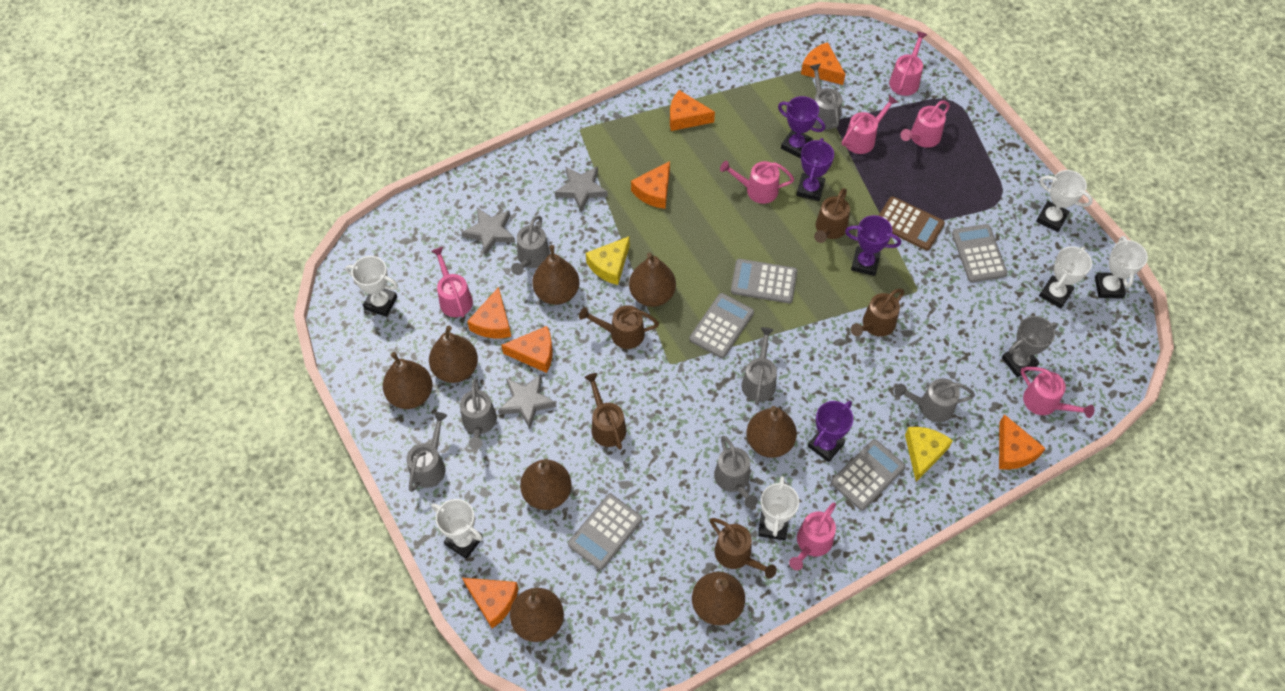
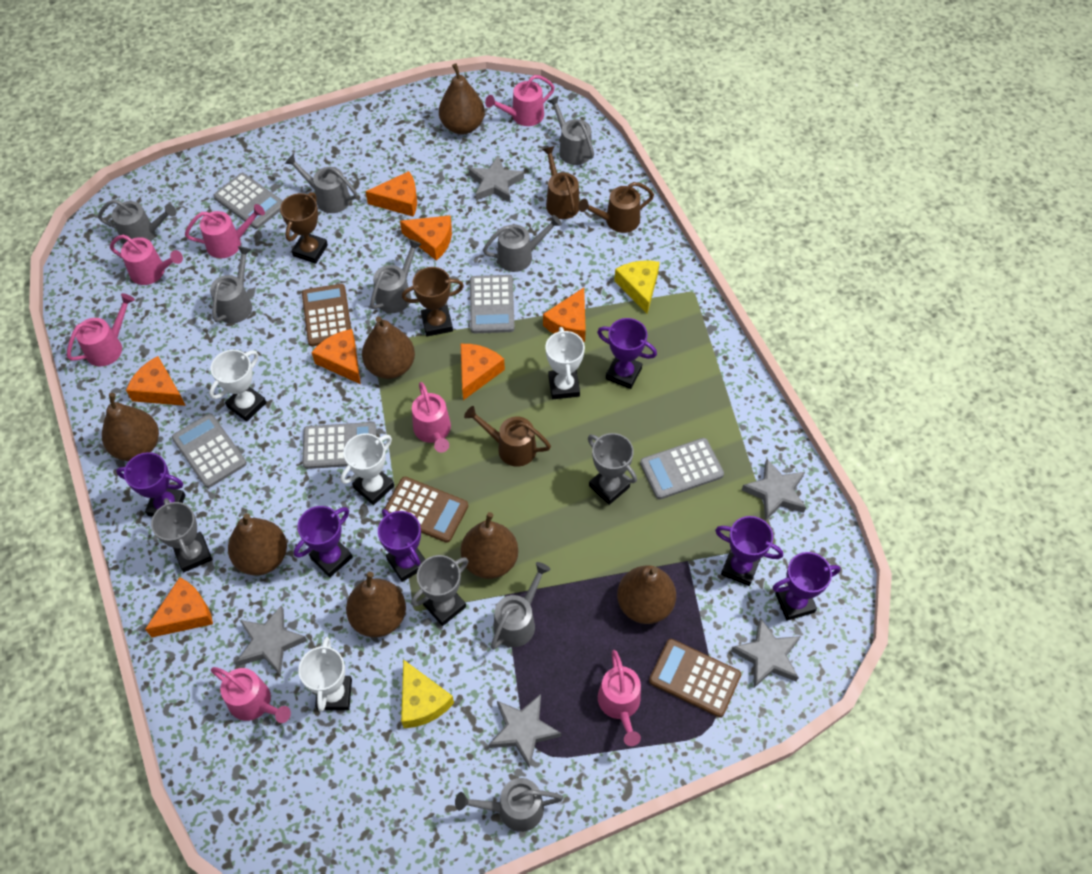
brown calculator: 1 -> 3
brown pear: 8 -> 7
brown trophy: 0 -> 2
brown watering can: 5 -> 3
grey star: 3 -> 5
grey trophy: 1 -> 3
grey watering can: 7 -> 8
purple trophy: 4 -> 6
white trophy: 6 -> 4

